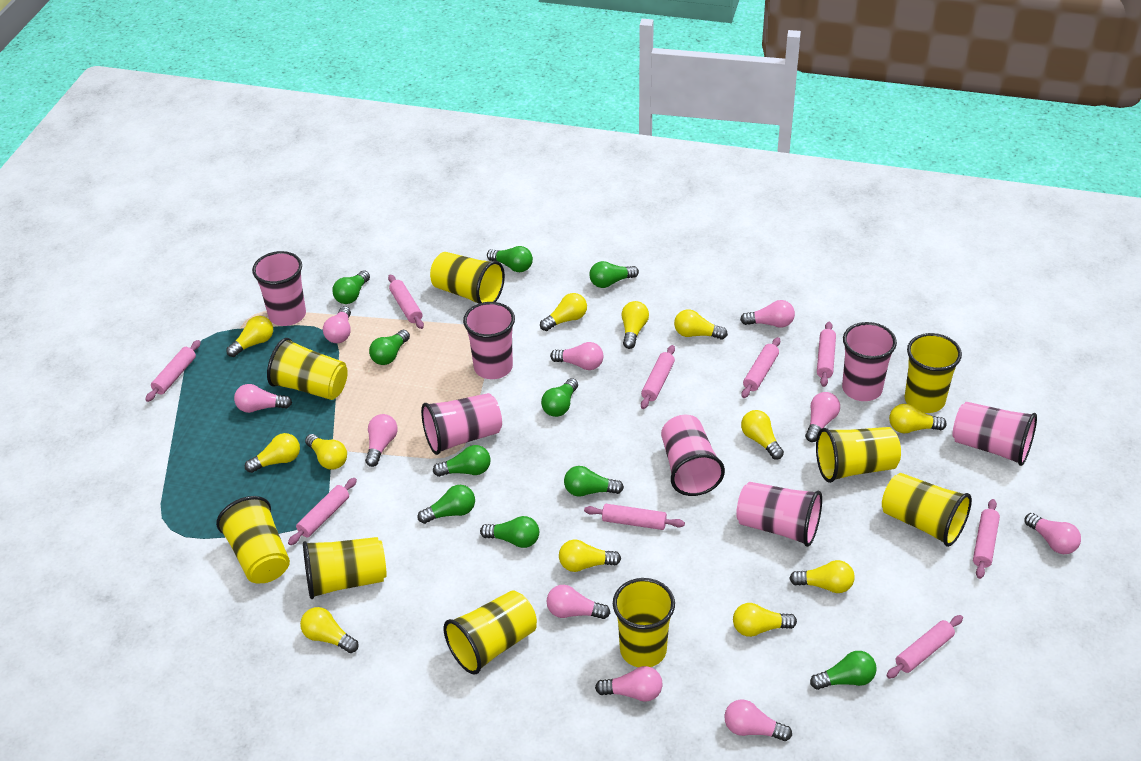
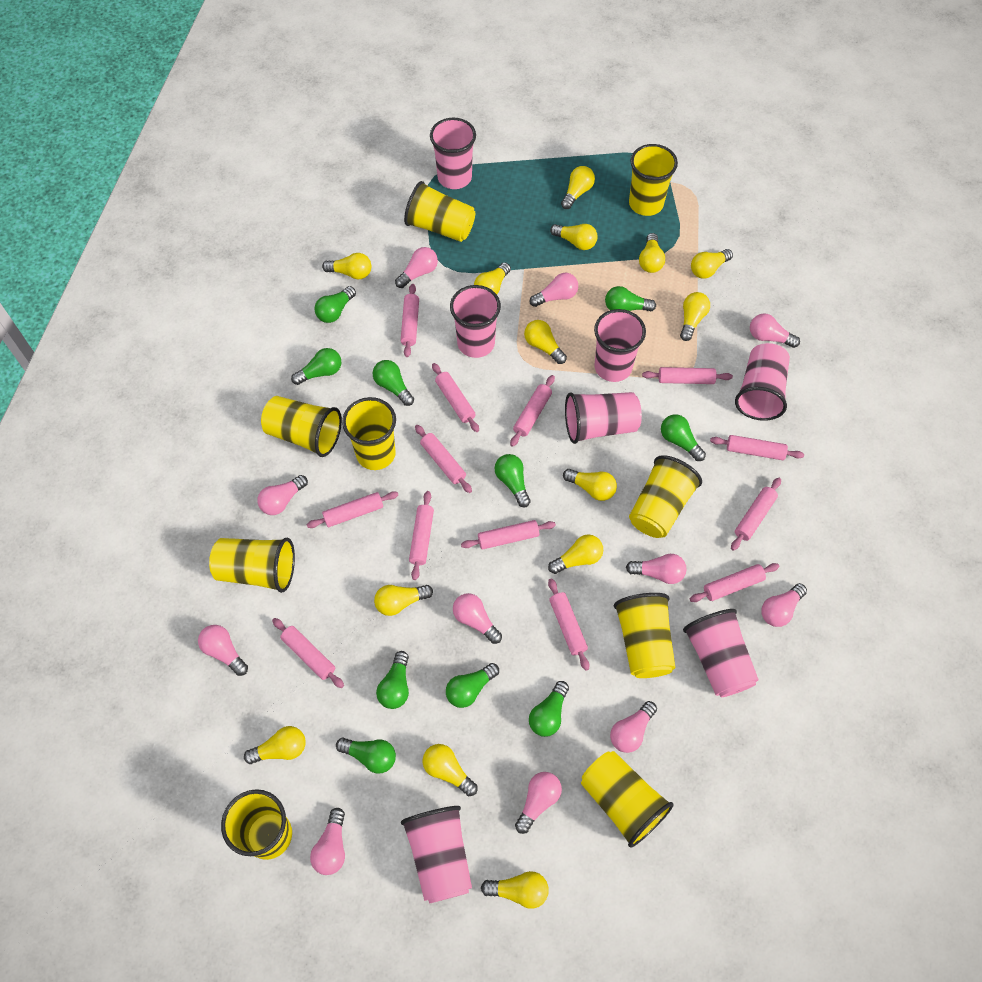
pink light bulb: 10 -> 11
pink rolling pin: 9 -> 13
yellow light bulb: 12 -> 14

